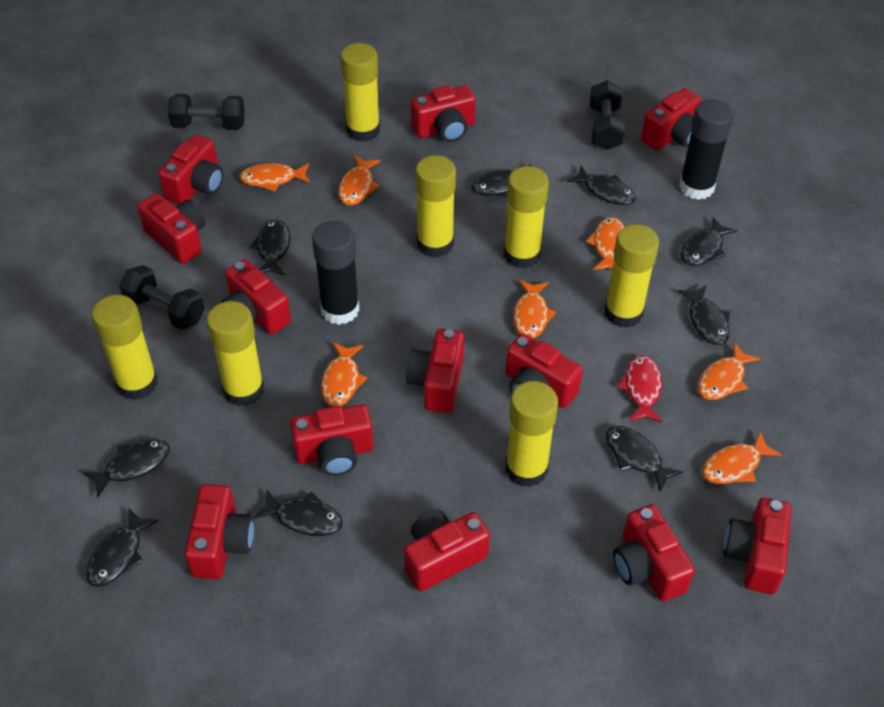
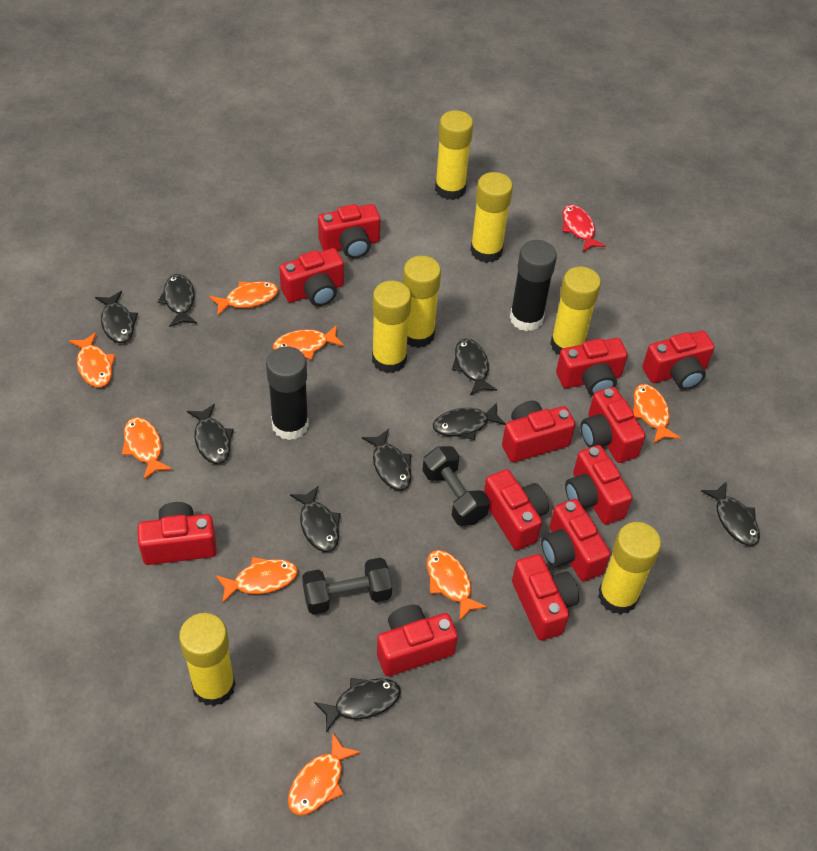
black dumbbell: 3 -> 2
orange fish: 7 -> 8

